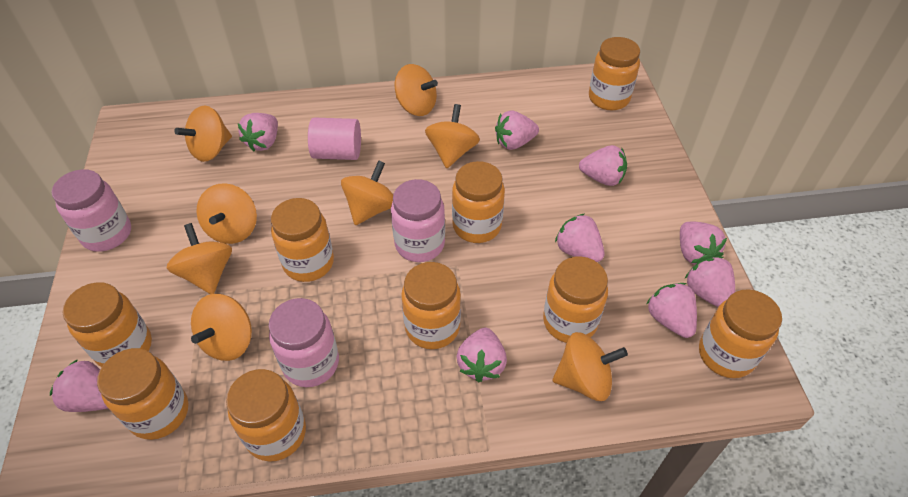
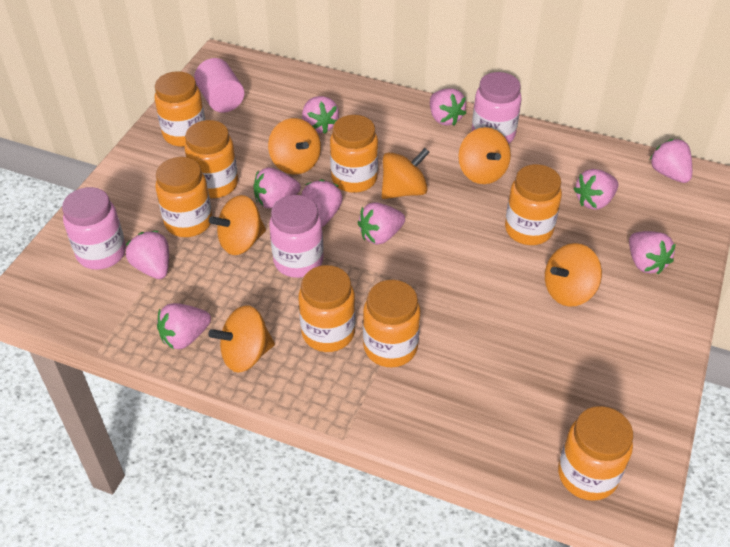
orange jar: 9 -> 8
orange spinning top: 8 -> 6
pink strawberry: 9 -> 10

